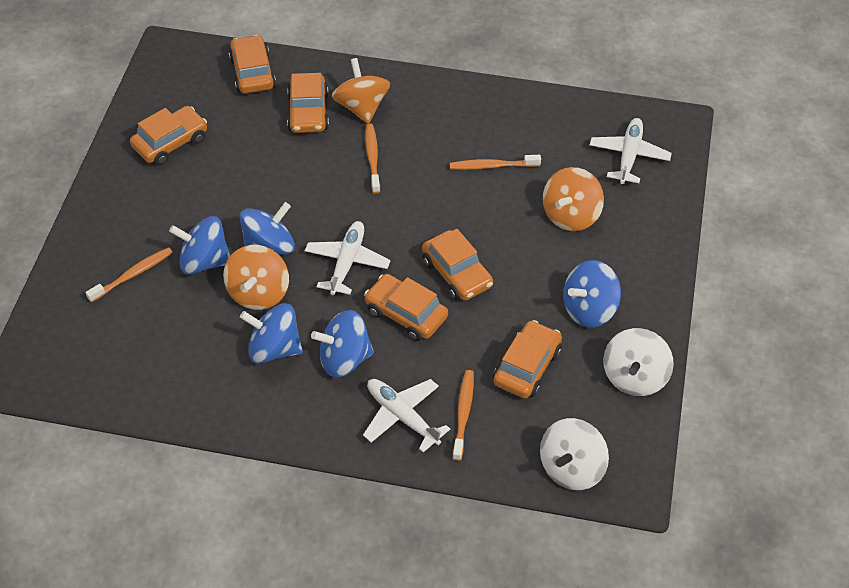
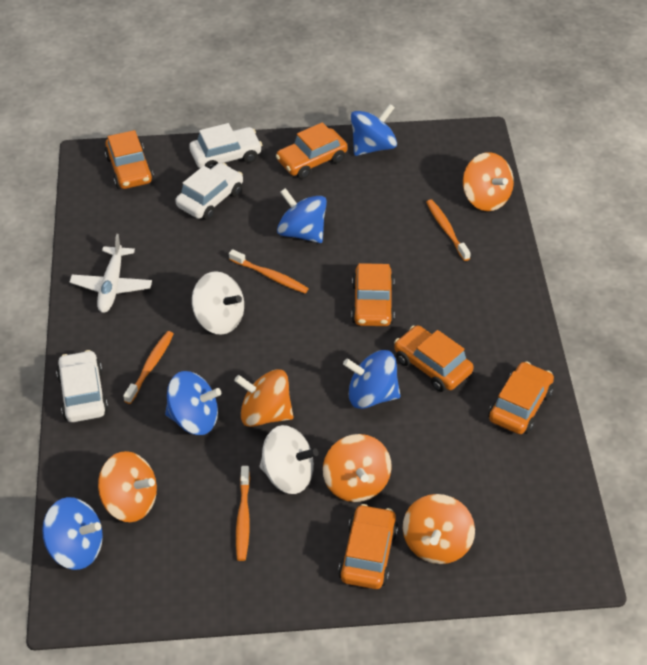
orange spinning top: 3 -> 5
white car: 0 -> 3
white plane: 3 -> 1

